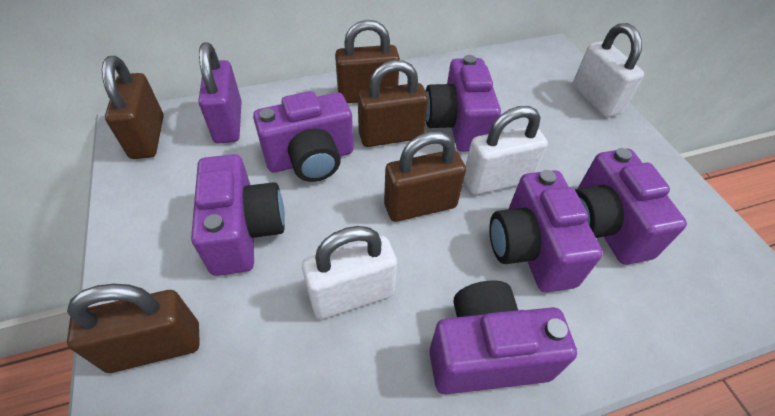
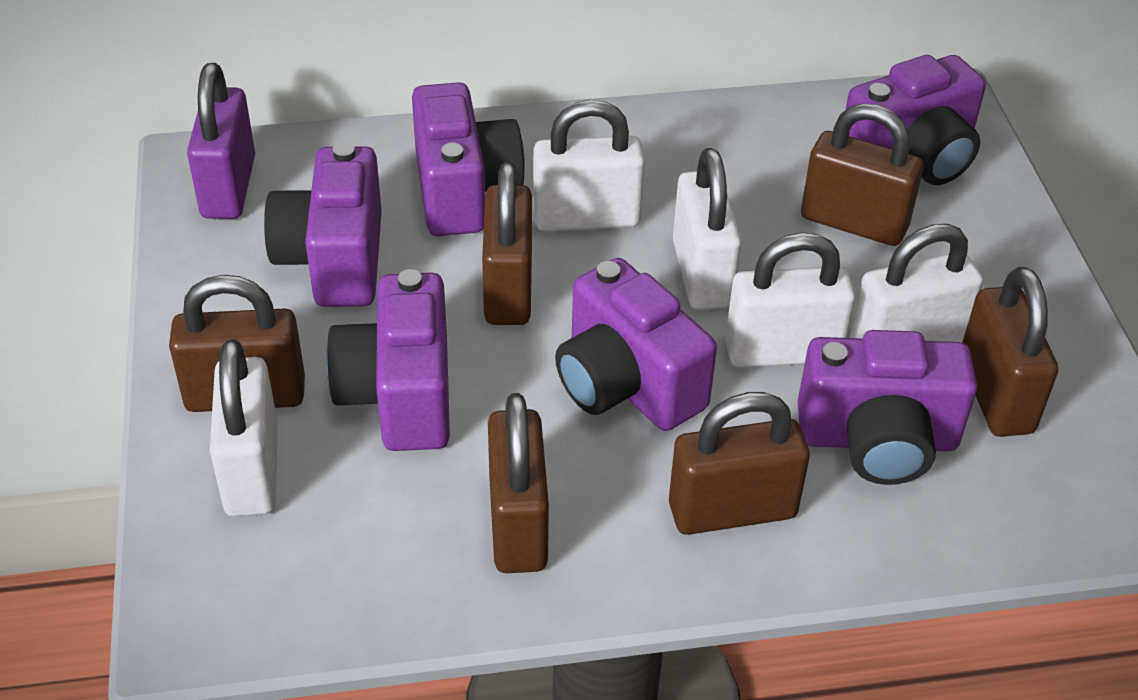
brown padlock: 5 -> 6
white padlock: 3 -> 5

